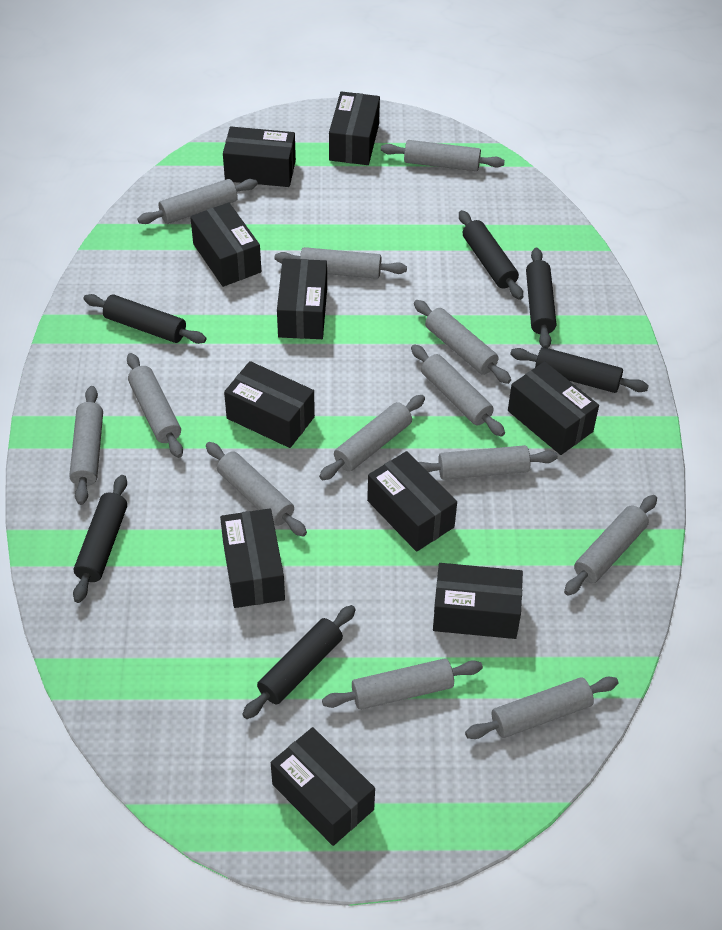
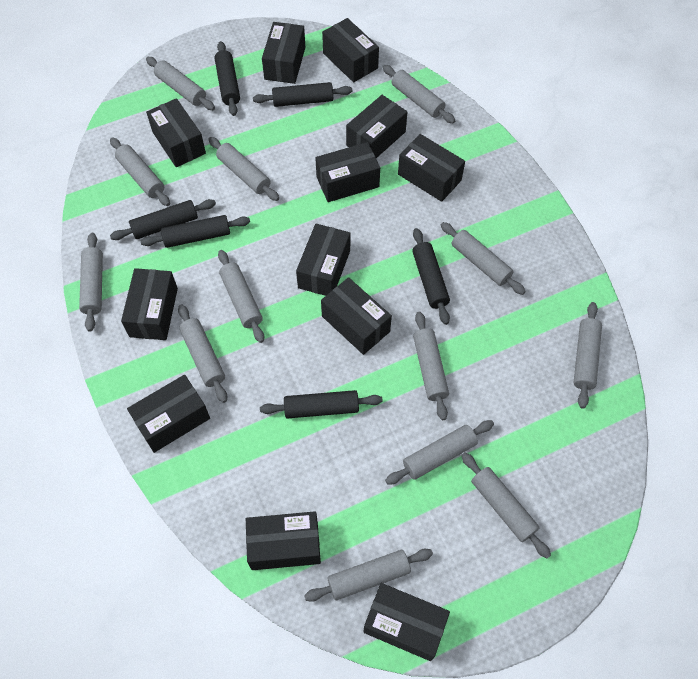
black box: 10 -> 12

